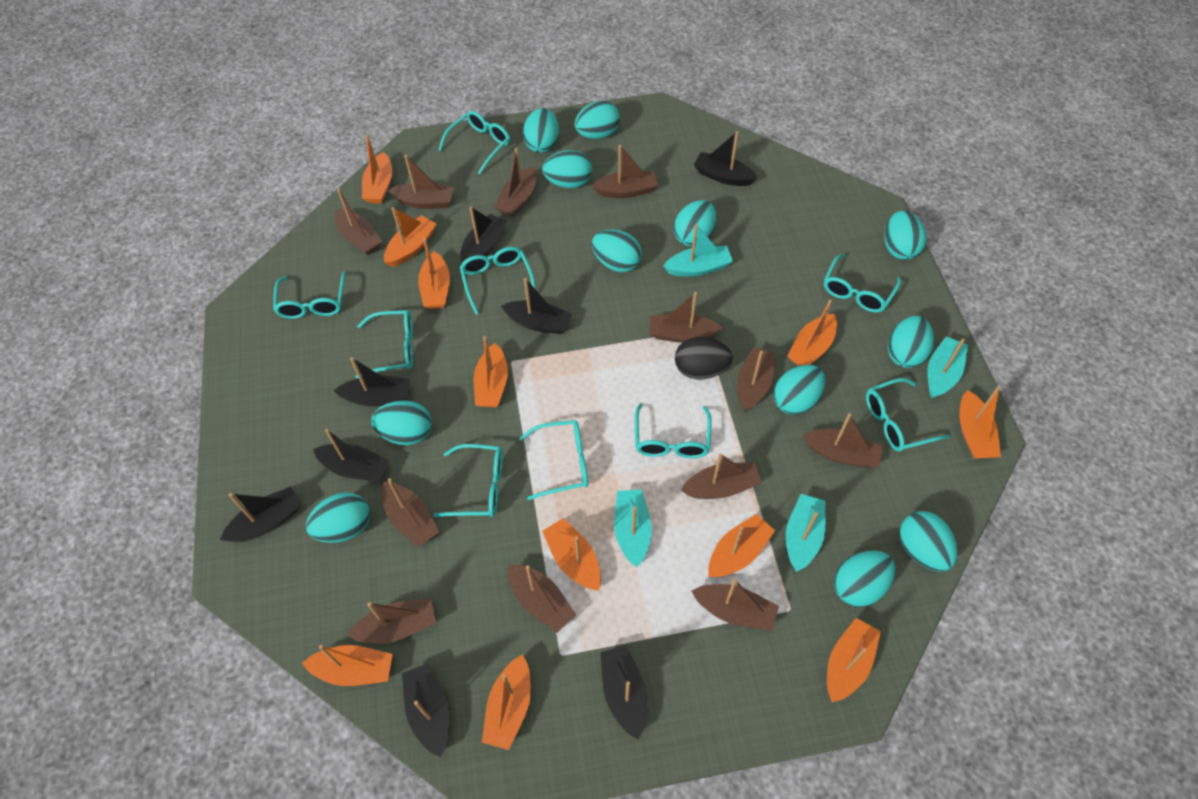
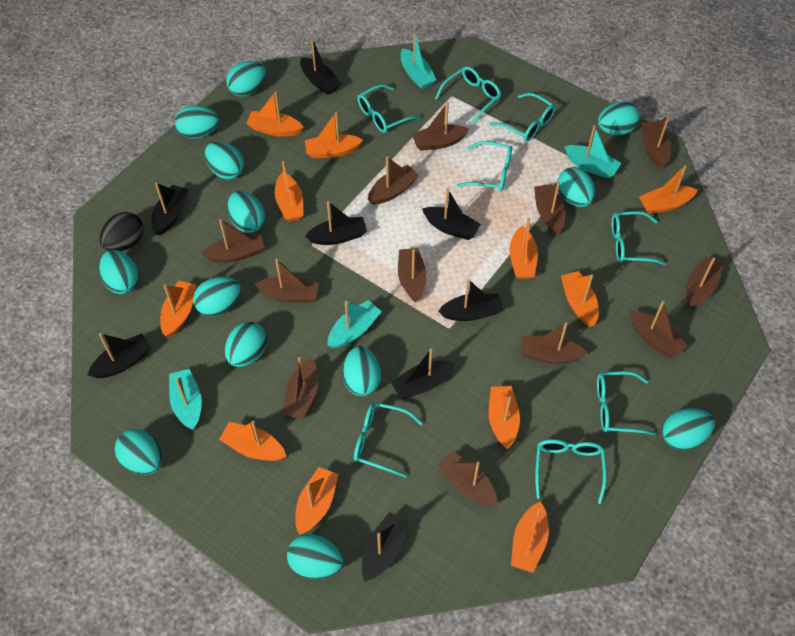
turquoise egg: 12 -> 13
turquoise glasses: 9 -> 8

